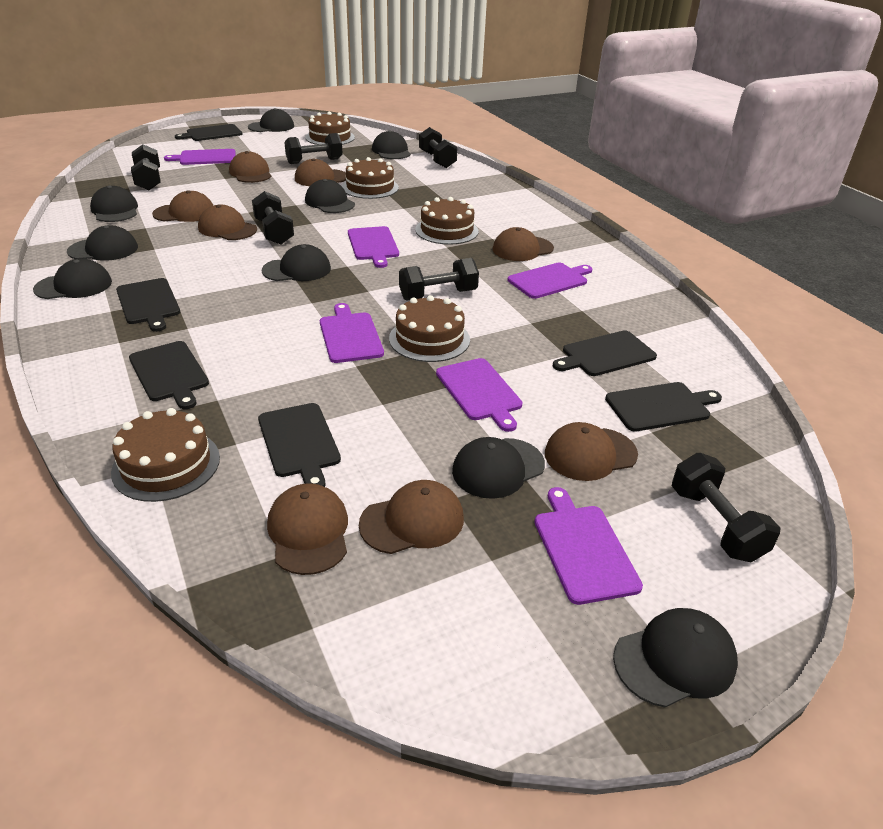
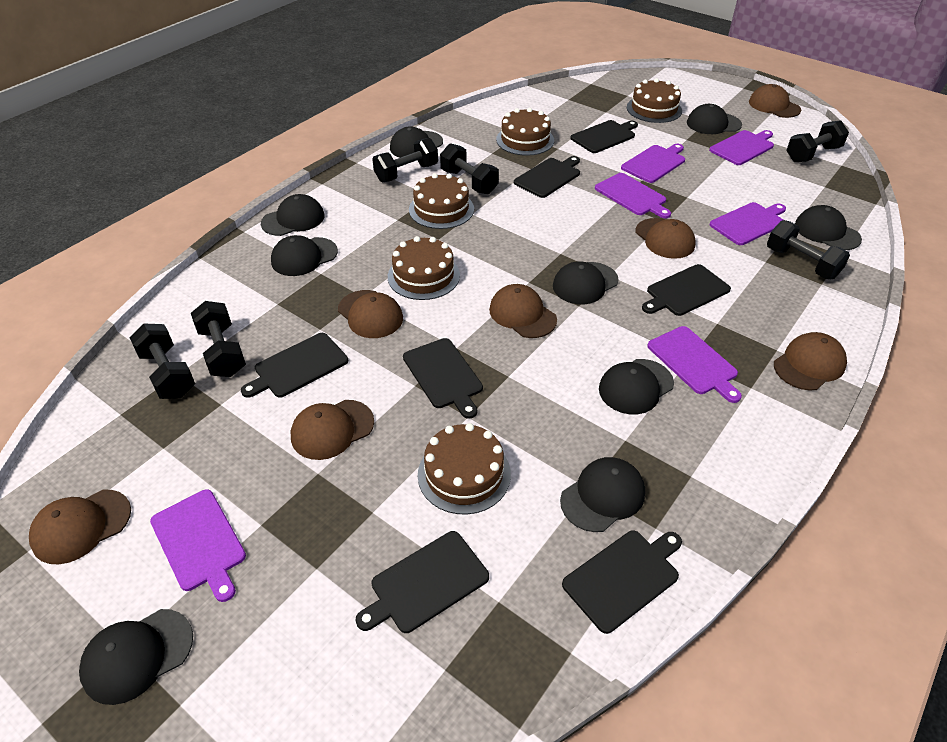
black cutting board: 6 -> 7
brown cap: 8 -> 7

